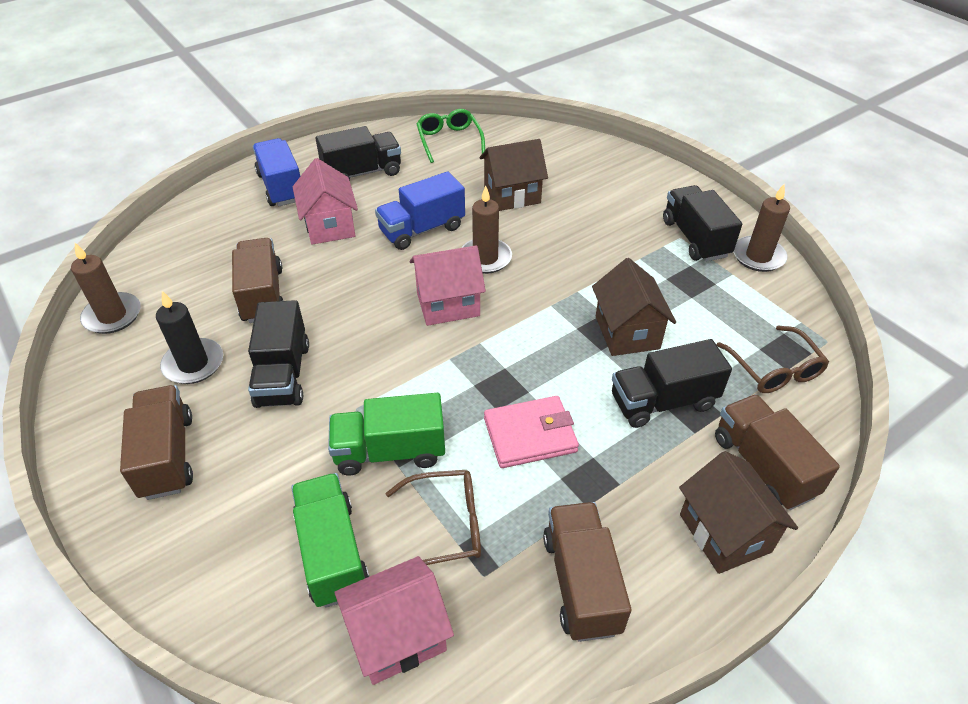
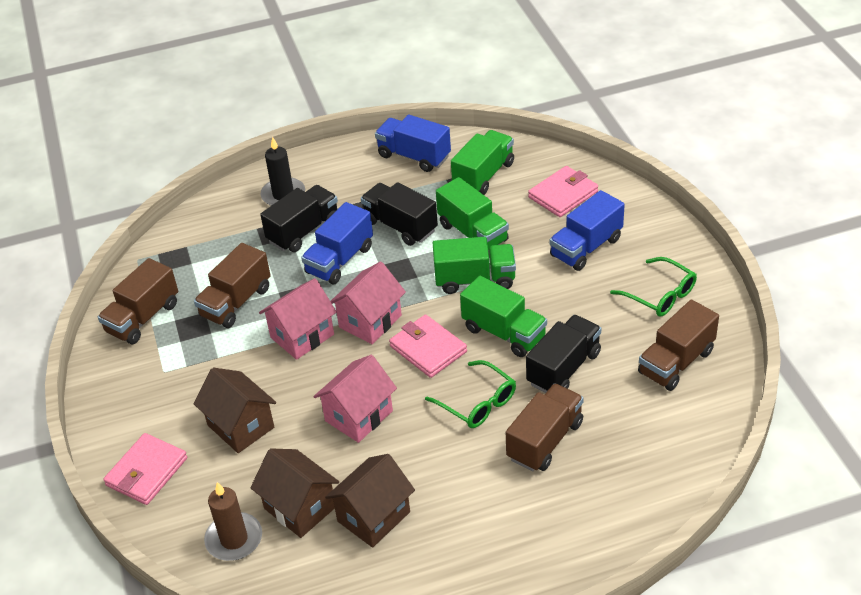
black truck: 4 -> 3
blue truck: 2 -> 3
brown candle: 3 -> 1
brown glasses: 2 -> 0
green glasses: 1 -> 2
green truck: 2 -> 4
pink wallet: 1 -> 3

